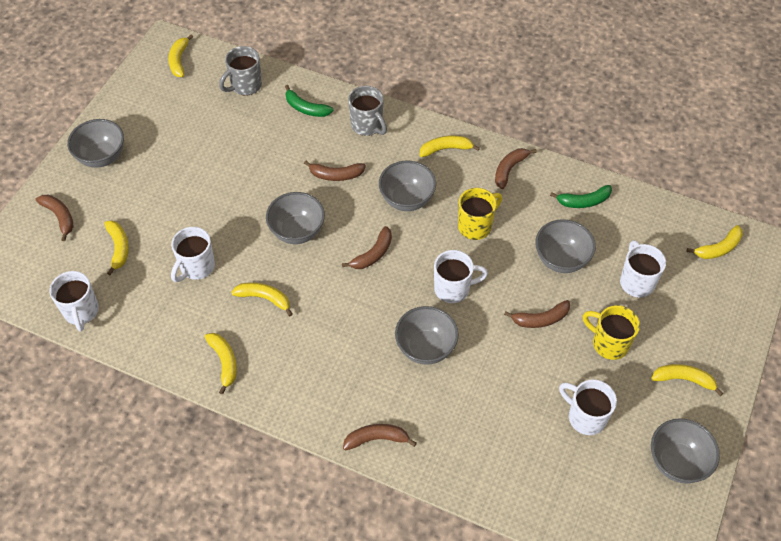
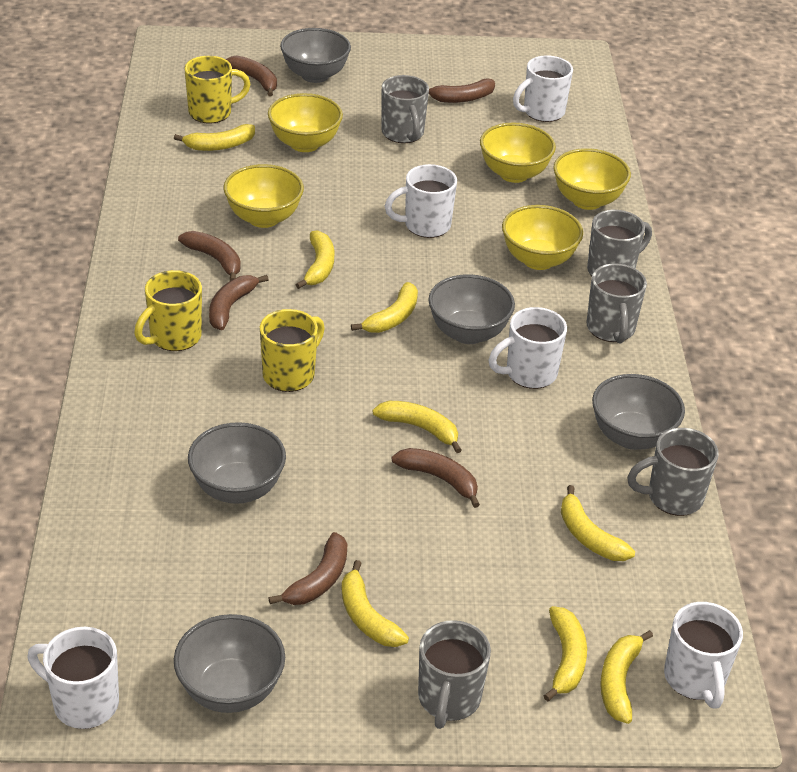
green banana: 2 -> 0
grey bowl: 6 -> 5
grey mug: 2 -> 5
yellow banana: 7 -> 8
yellow bowl: 0 -> 5
yellow mug: 2 -> 3

